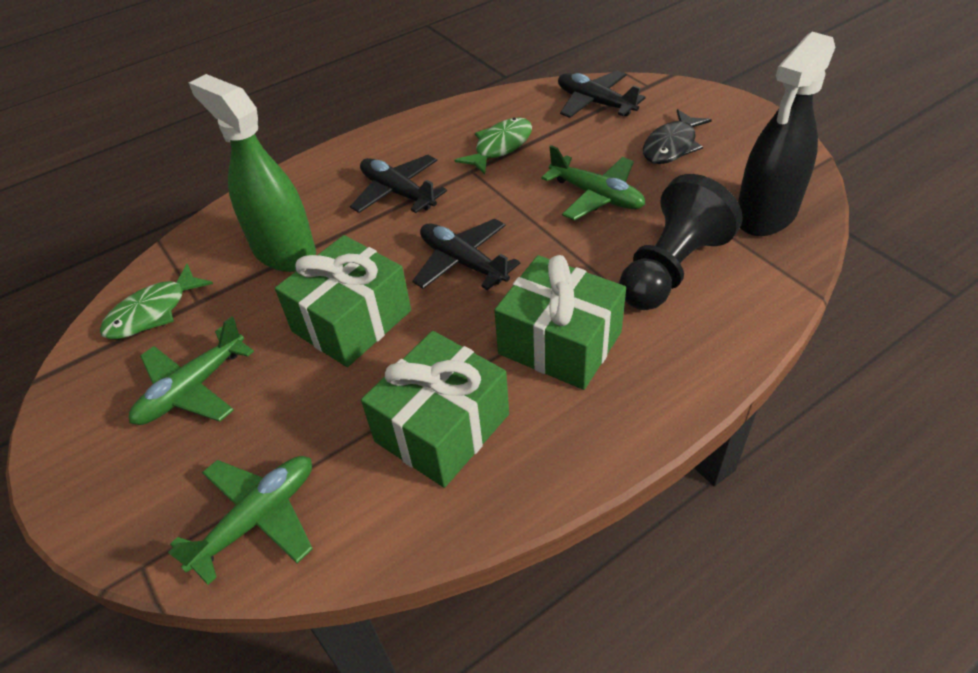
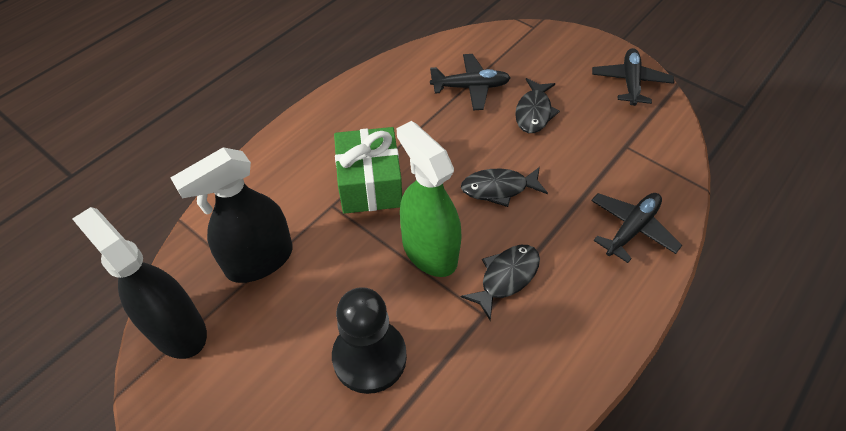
black fish: 1 -> 3
black spray bottle: 1 -> 2
green fish: 2 -> 0
green gift: 3 -> 1
green plane: 3 -> 0

